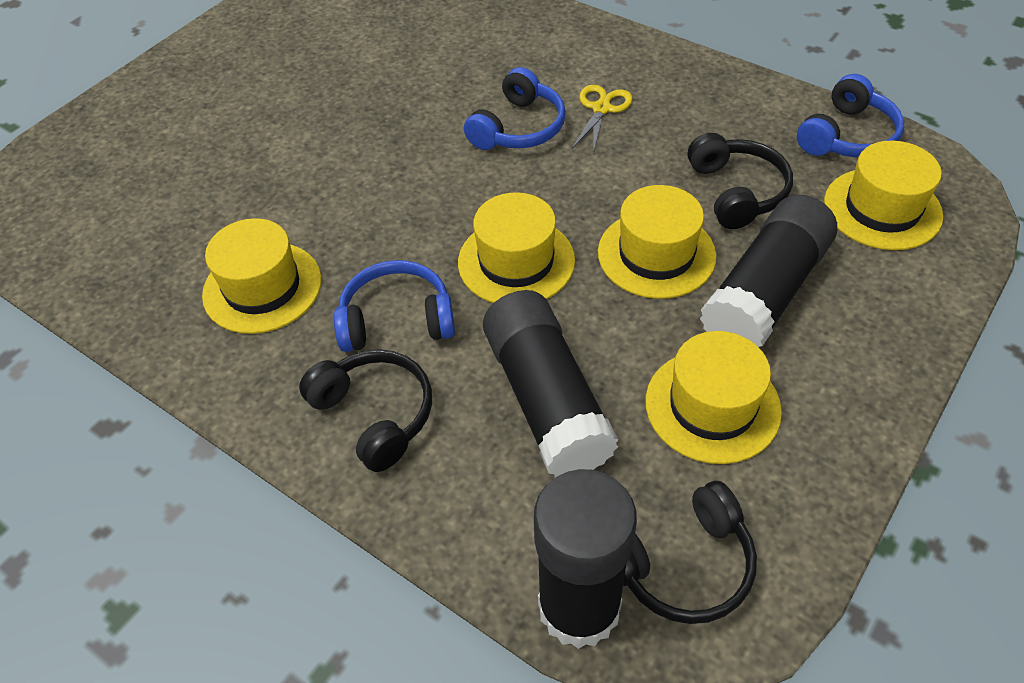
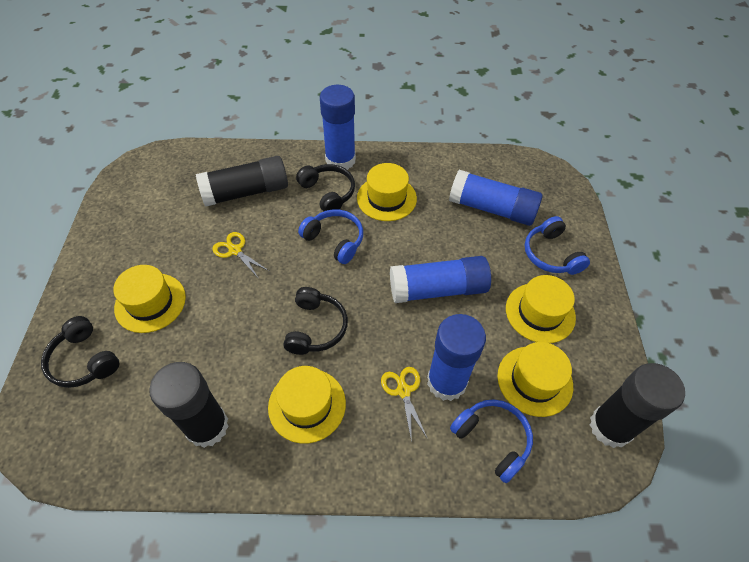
blue glue stick: 0 -> 4
yellow scissors: 1 -> 2

